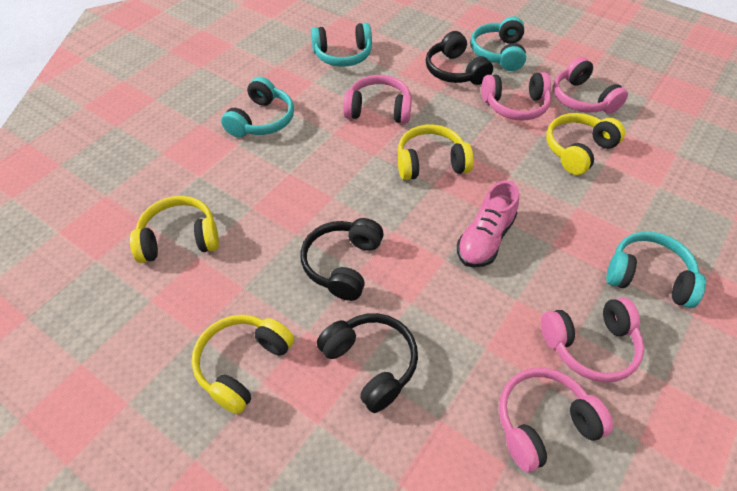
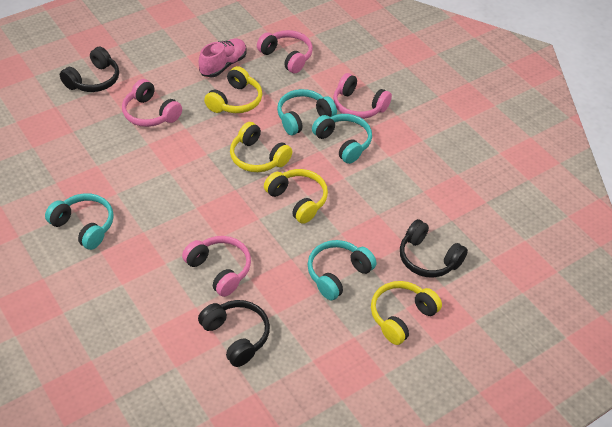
pink headphones: 5 -> 4

